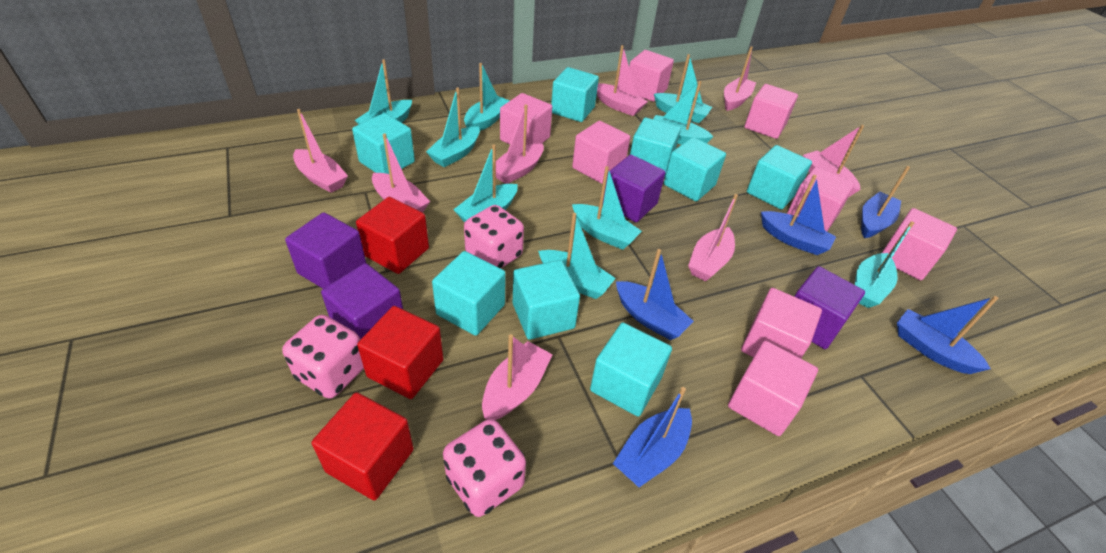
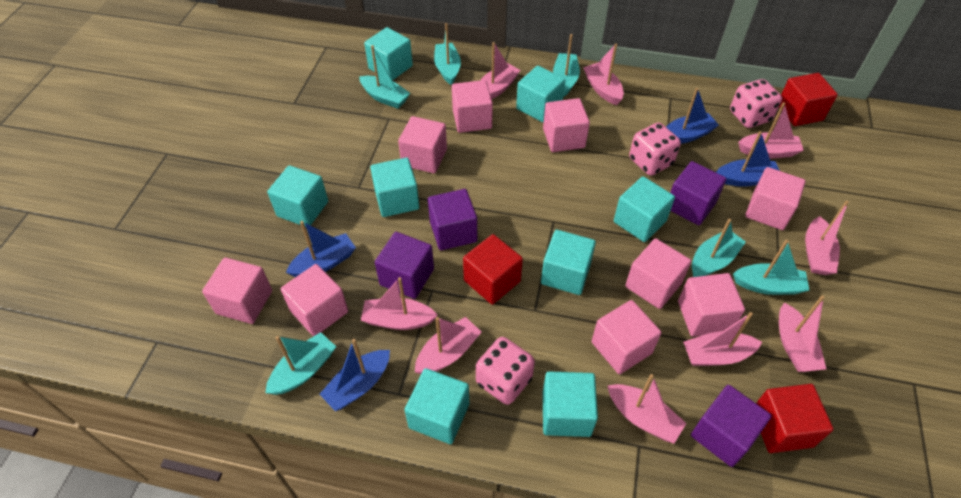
blue boat: 5 -> 4
pink boat: 8 -> 9
pink cube: 8 -> 9
turquoise boat: 9 -> 6

